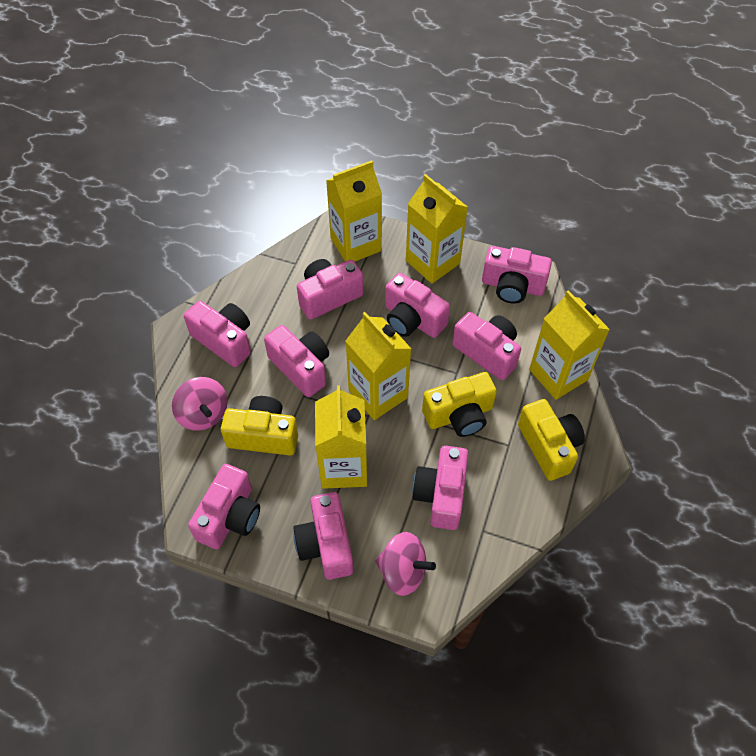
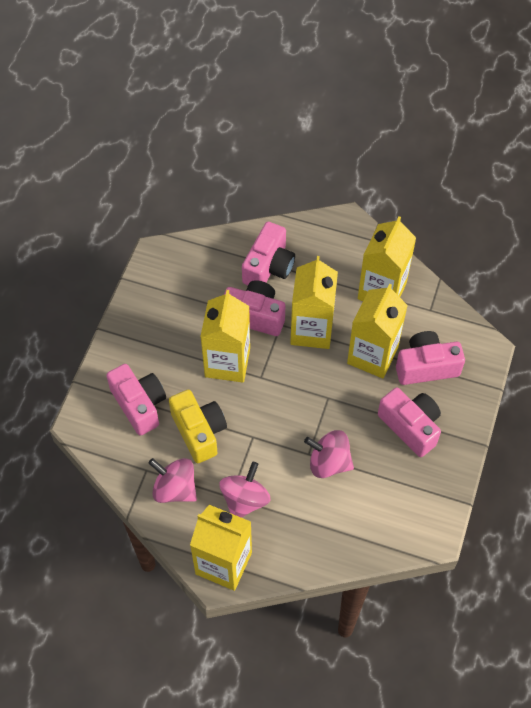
pink camera: 9 -> 5
pink spinning top: 2 -> 3
yellow camera: 3 -> 1

